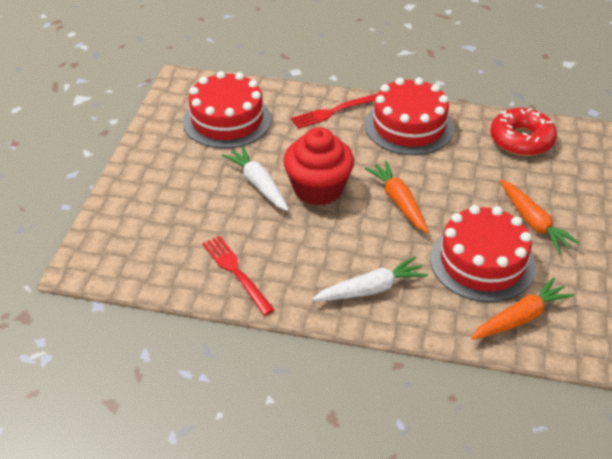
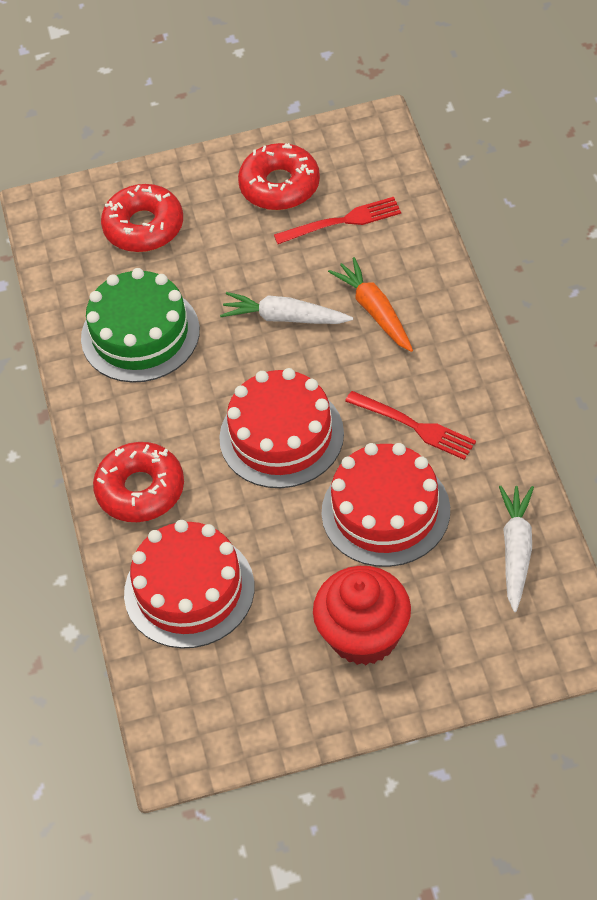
green cake: 0 -> 1
orange carrot: 3 -> 1
red donut: 1 -> 3

